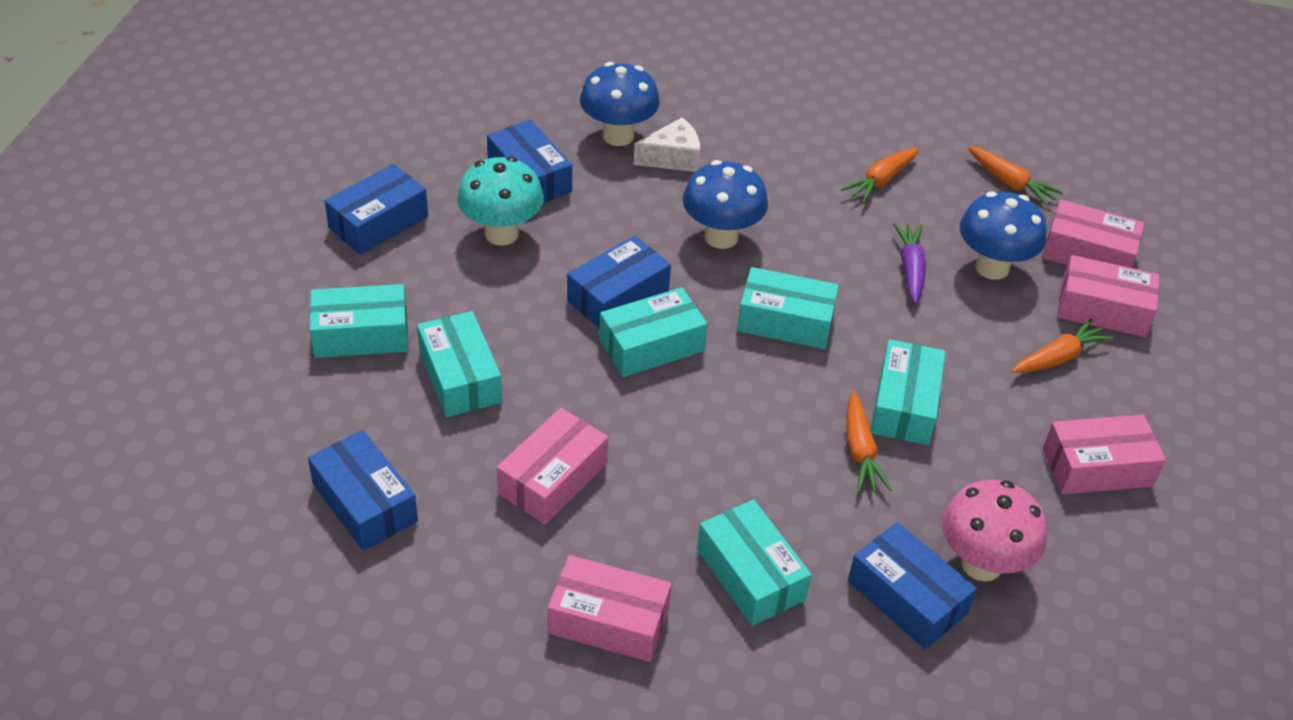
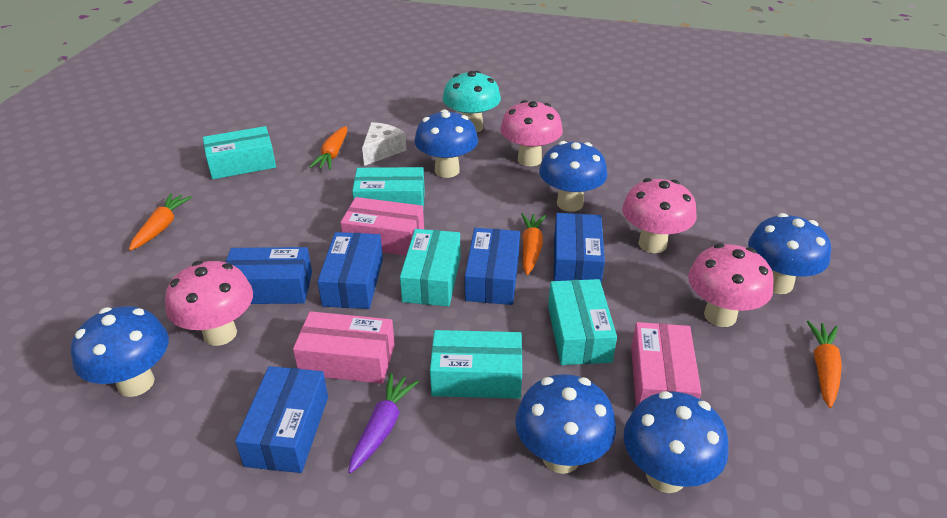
blue mushroom: 3 -> 6
pink box: 5 -> 3
pink mushroom: 1 -> 4
turquoise box: 6 -> 5

